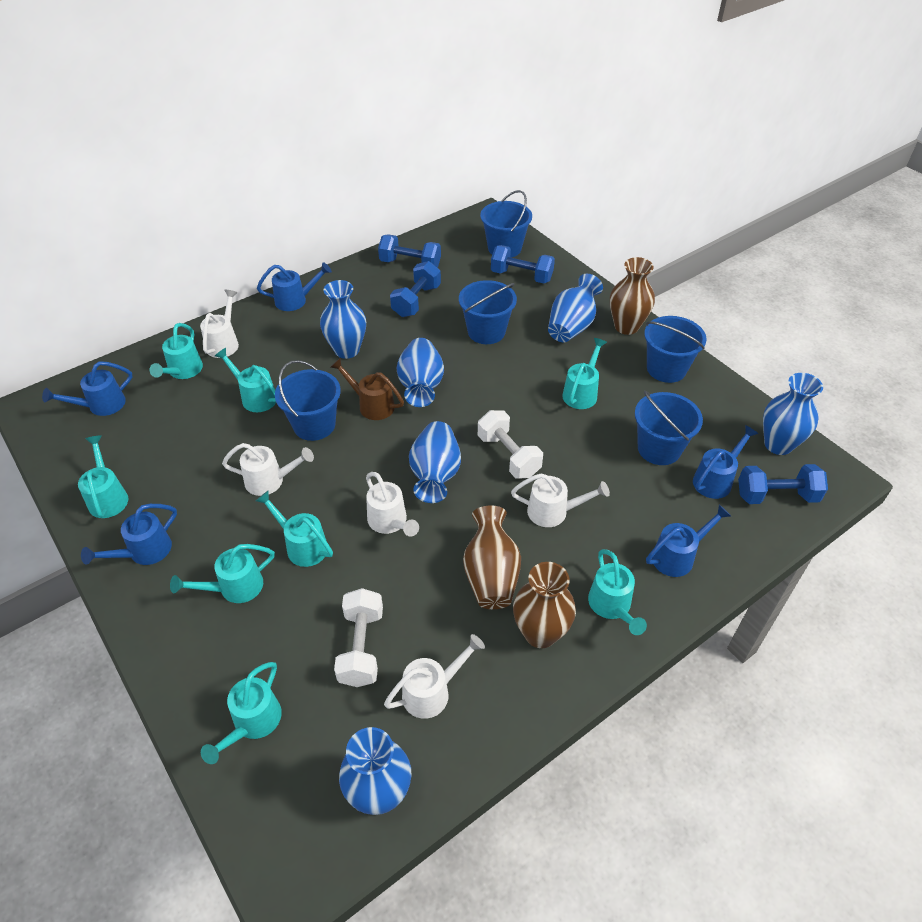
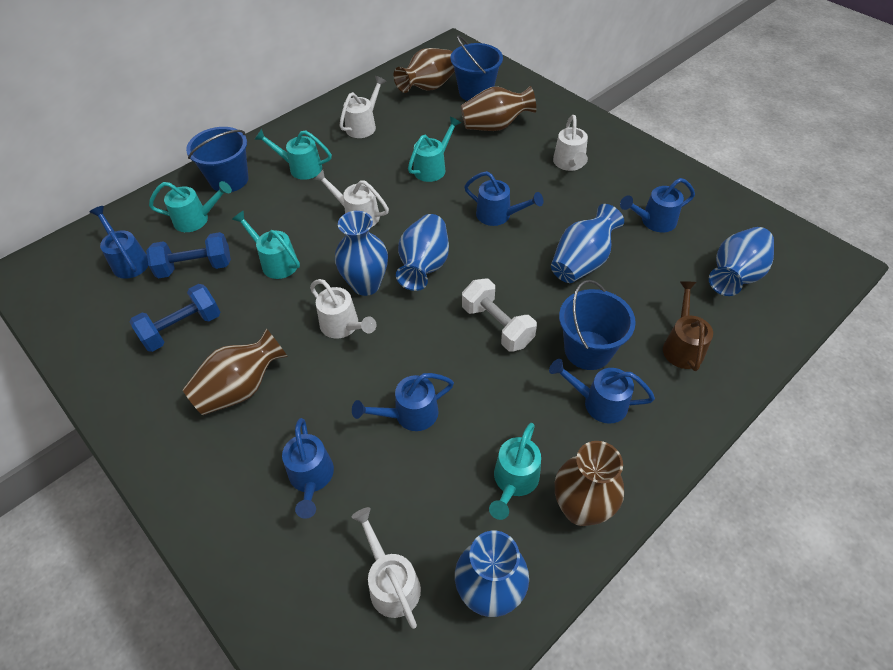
blue bucket: 5 -> 3
blue dumbbell: 4 -> 2
blue vase: 6 -> 5
blue watering can: 5 -> 6
brown vase: 3 -> 4
turquoise watering can: 8 -> 5
white dumbbell: 2 -> 1

